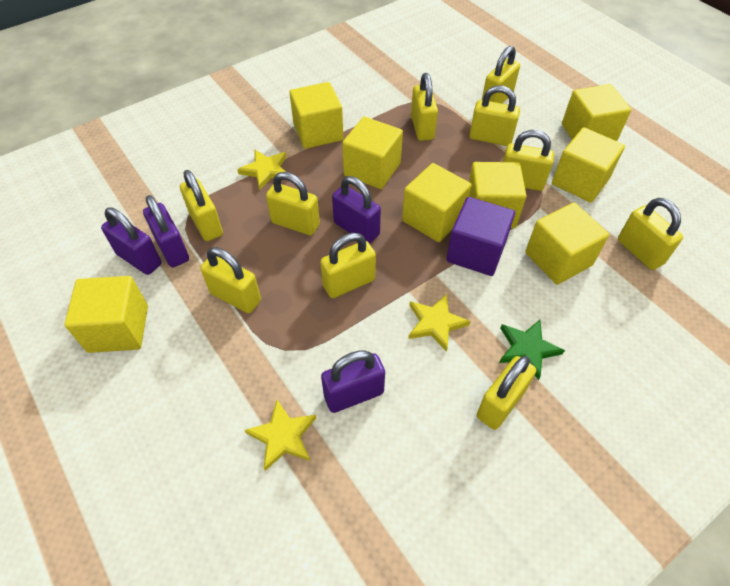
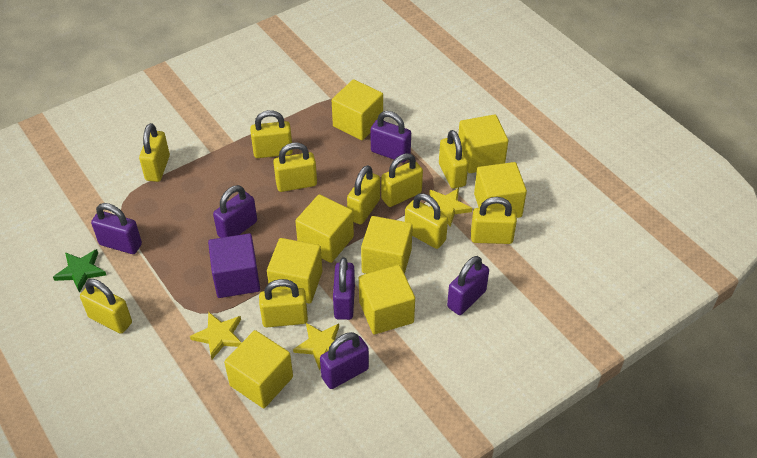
purple padlock: 4 -> 6

